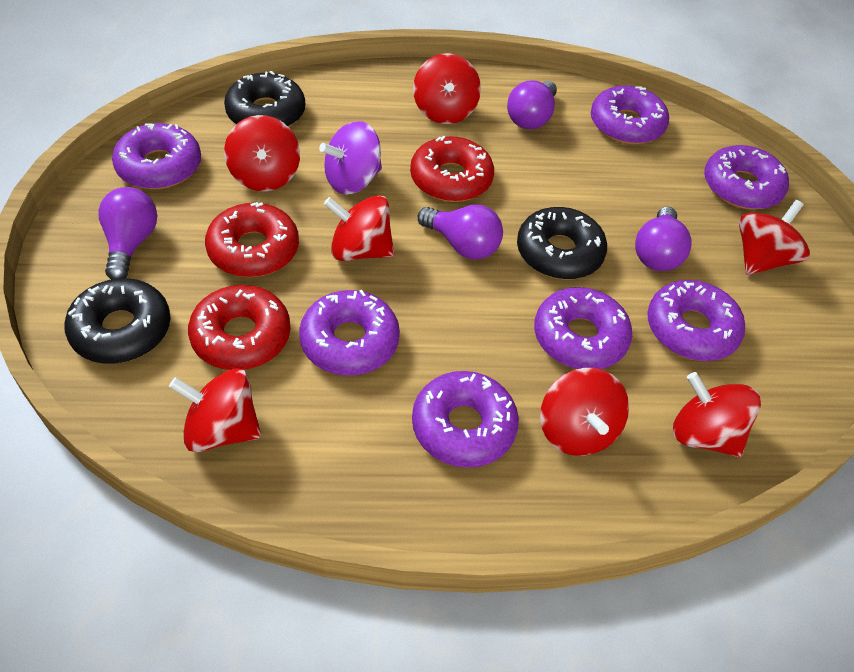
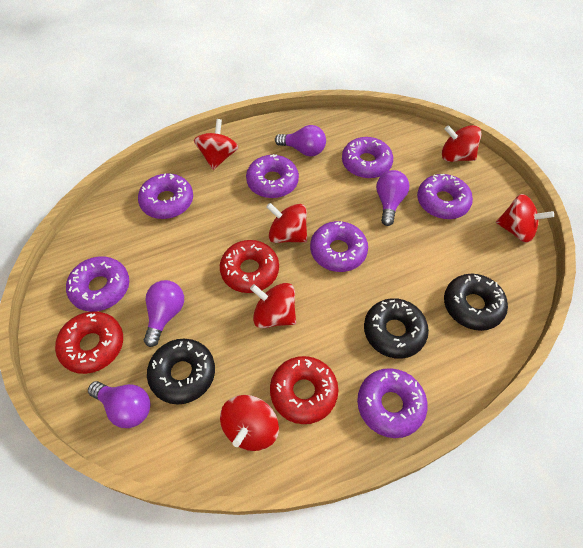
purple spinning top: 1 -> 0
red spinning top: 7 -> 6

